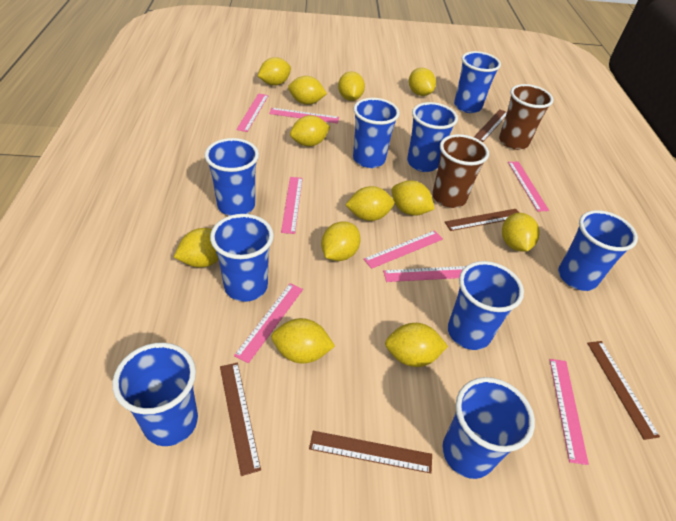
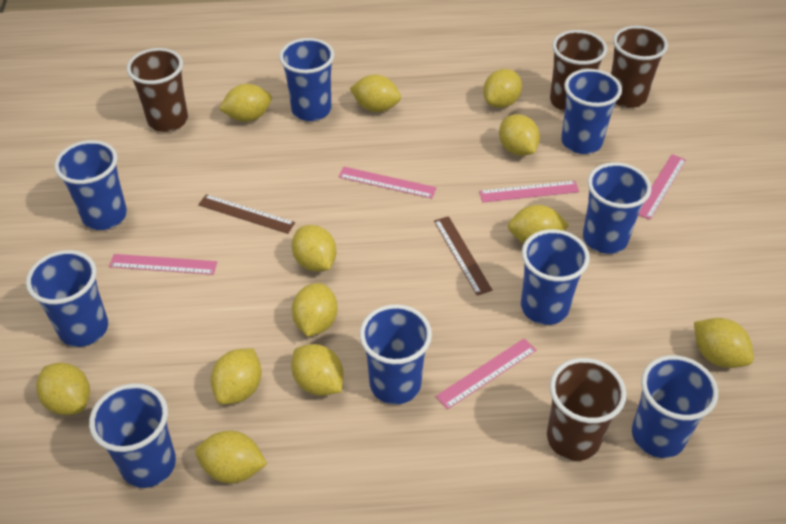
brown cup: 2 -> 4
brown ruler: 5 -> 2
pink ruler: 8 -> 5

